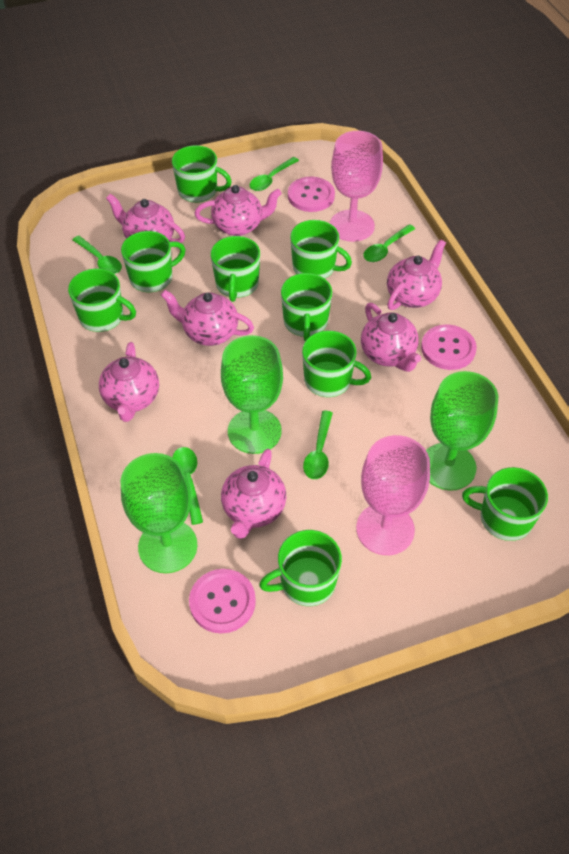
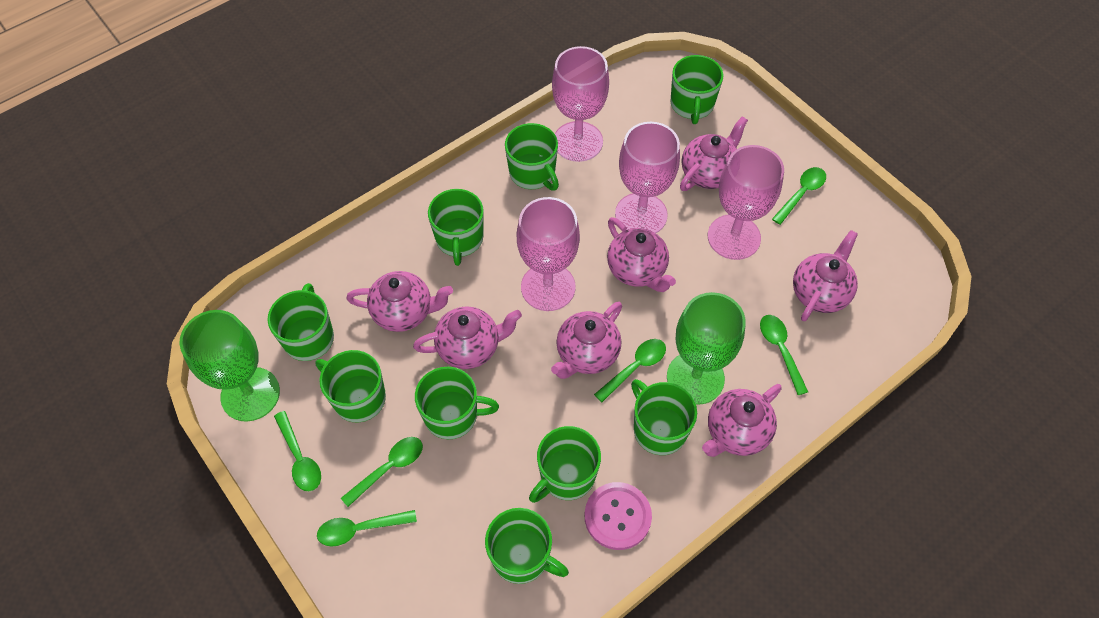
green goblet: 3 -> 2
green spoon: 5 -> 6
pink button: 3 -> 1
pink goblet: 2 -> 4

